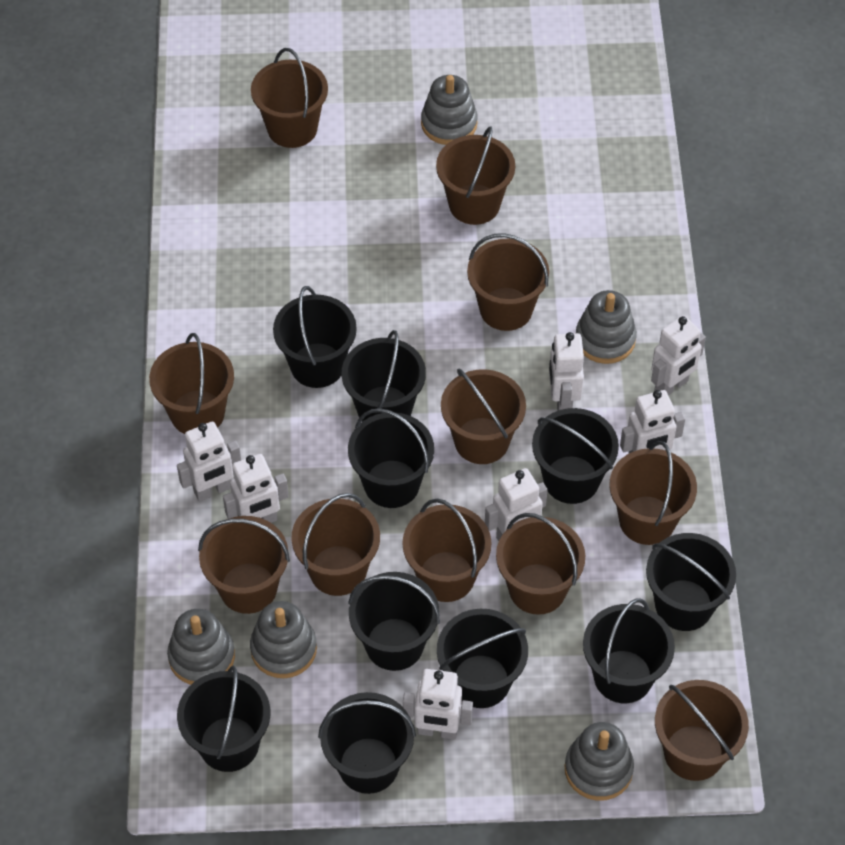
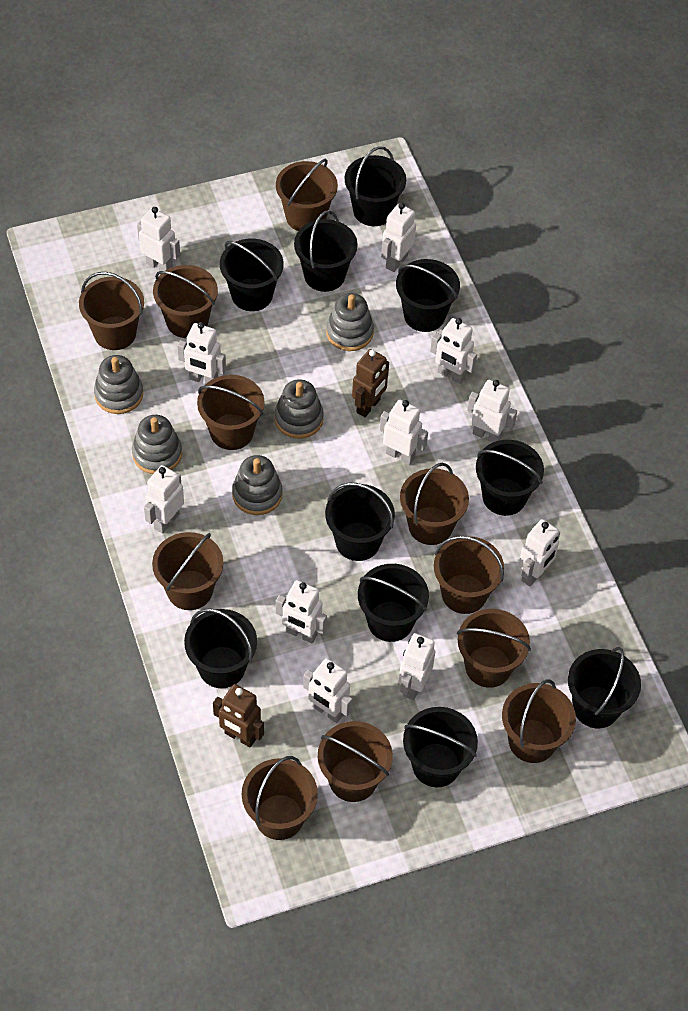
brown robot: 0 -> 2
white robot: 7 -> 11

